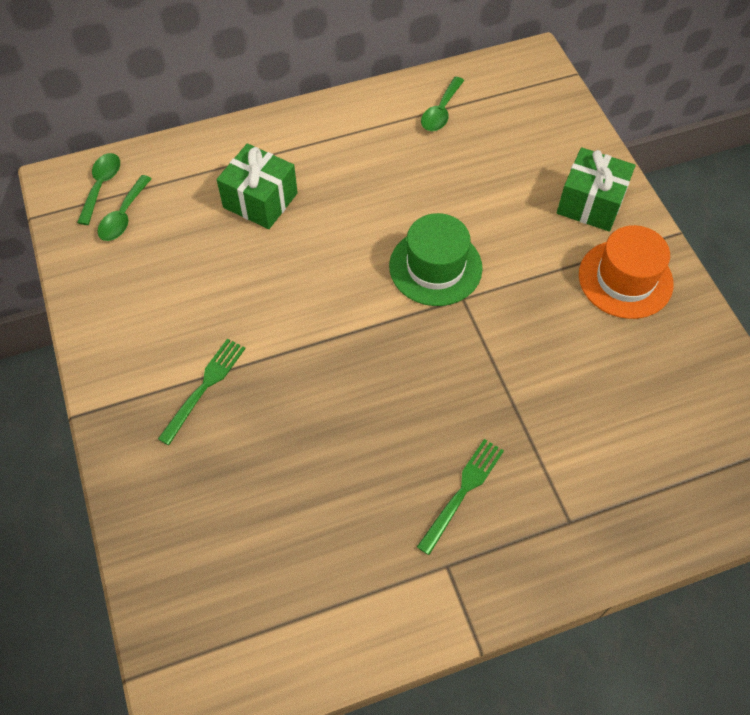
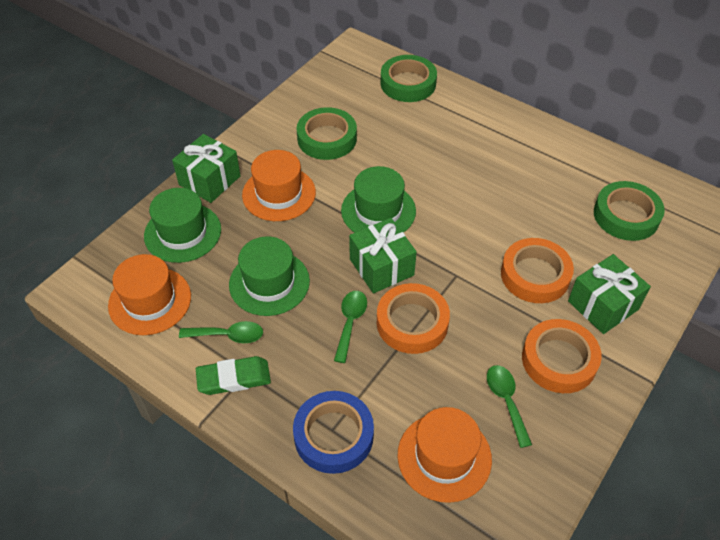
blue tape: 0 -> 1
green eraser: 0 -> 1
green fork: 2 -> 0
green gift: 2 -> 3
green hat: 1 -> 3
green tape: 0 -> 3
orange hat: 1 -> 3
orange tape: 0 -> 3

